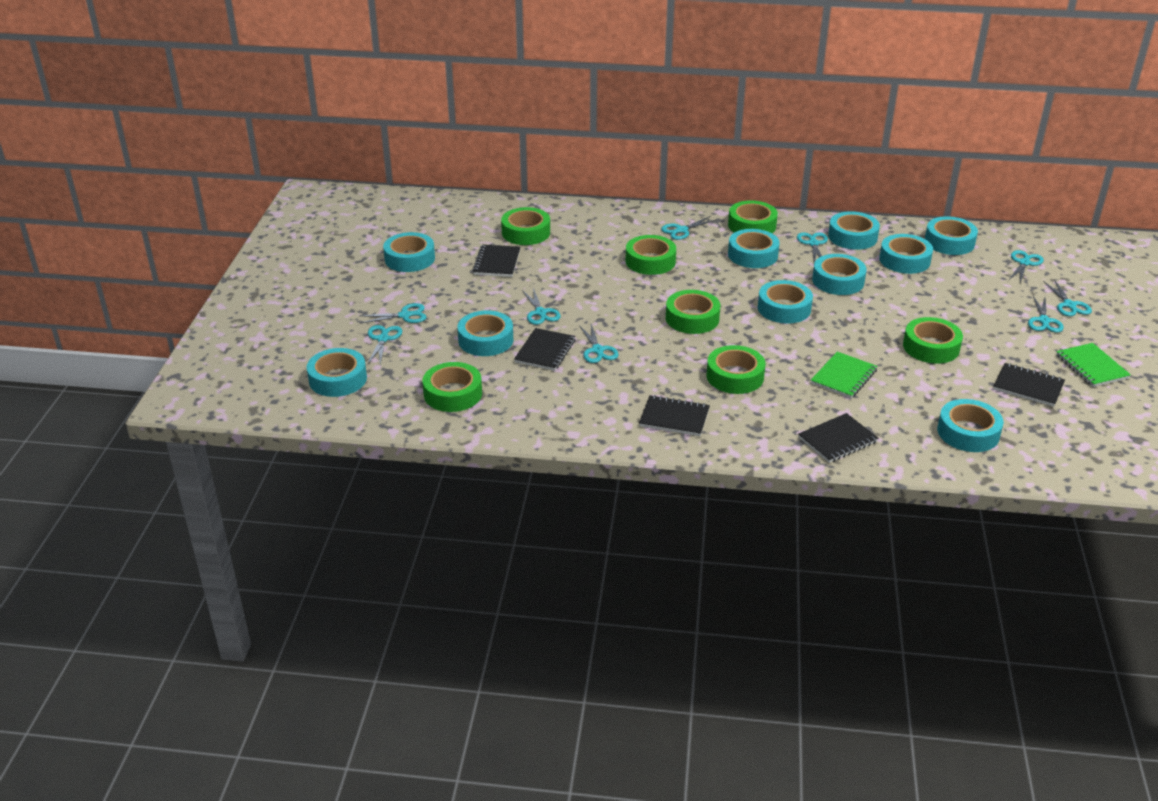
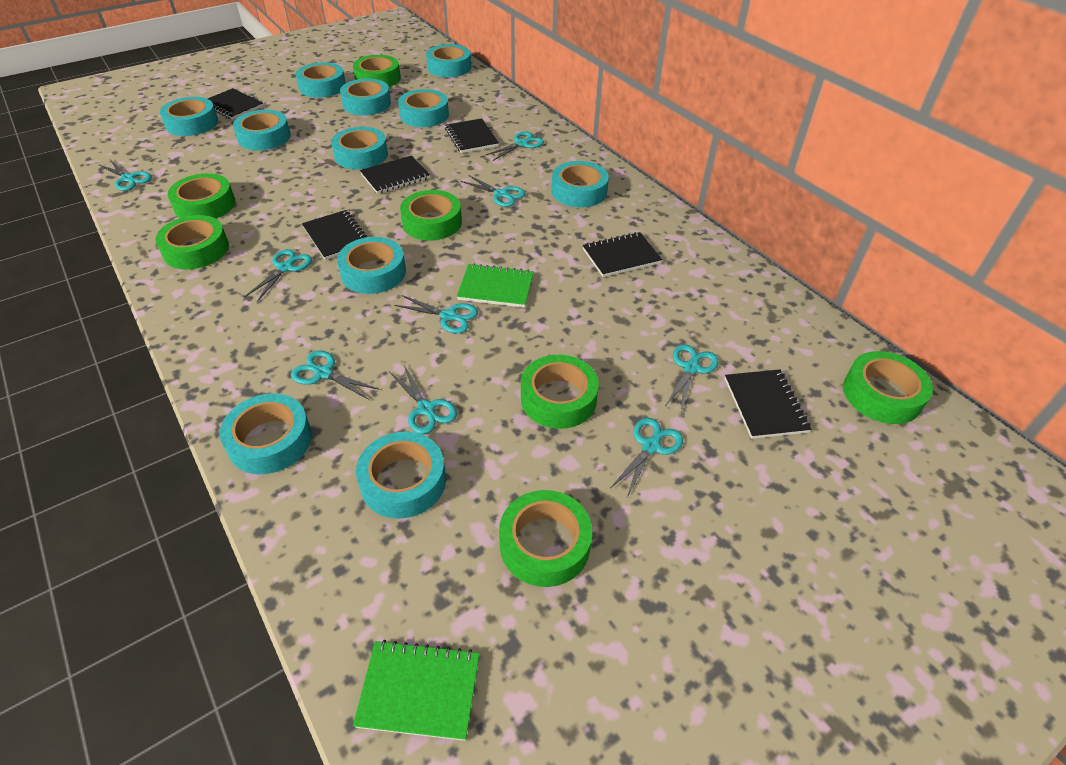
black notebook: 5 -> 6
turquoise tape: 10 -> 11

